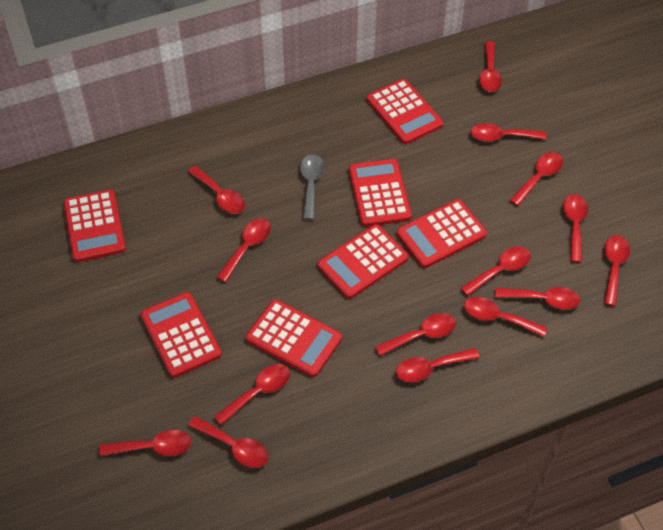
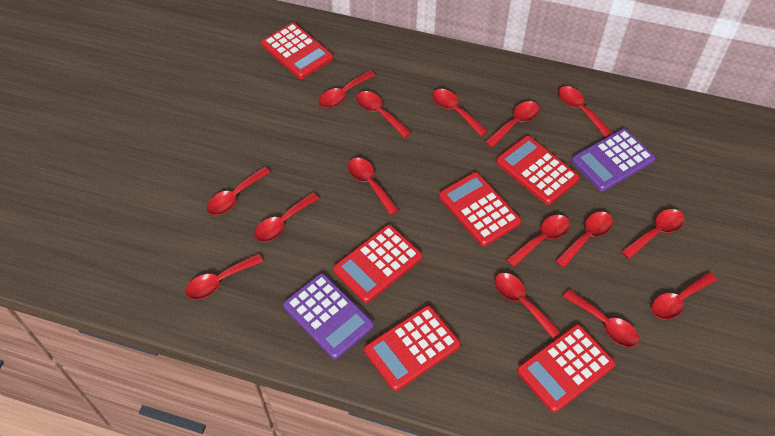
grey spoon: 1 -> 0
purple calculator: 0 -> 2
red calculator: 7 -> 6

